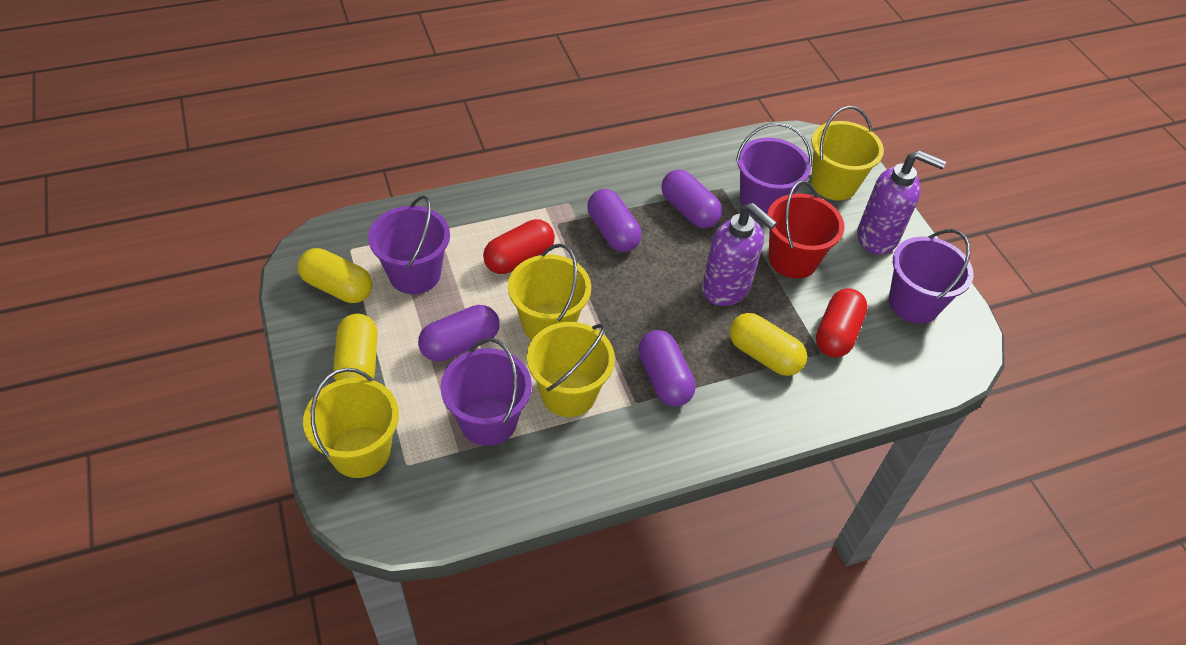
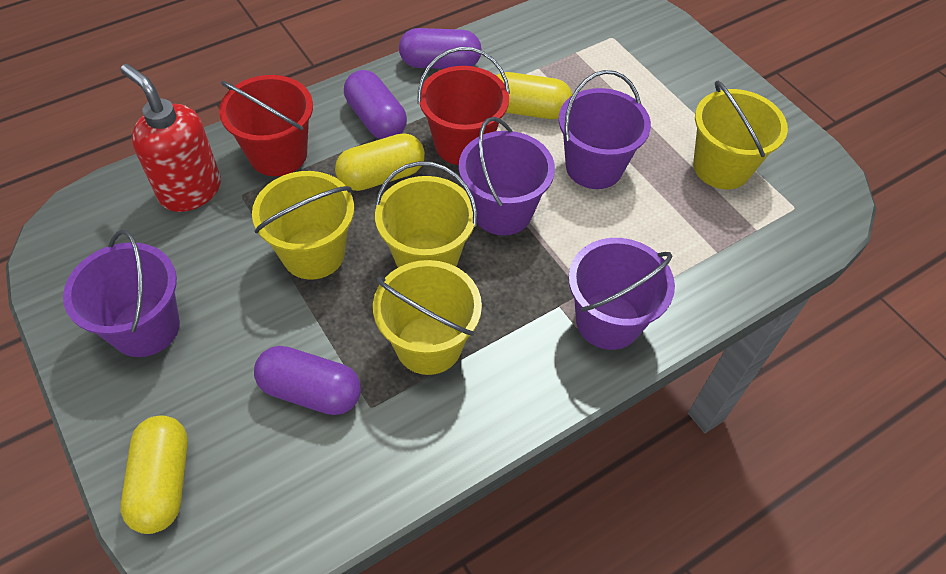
purple capsule: 4 -> 3
purple soap dispenser: 2 -> 0
red bucket: 1 -> 2
red capsule: 2 -> 0
red soap dispenser: 0 -> 1

